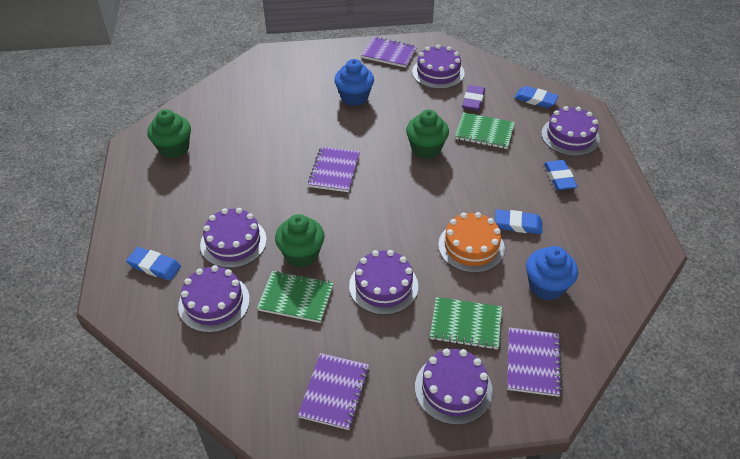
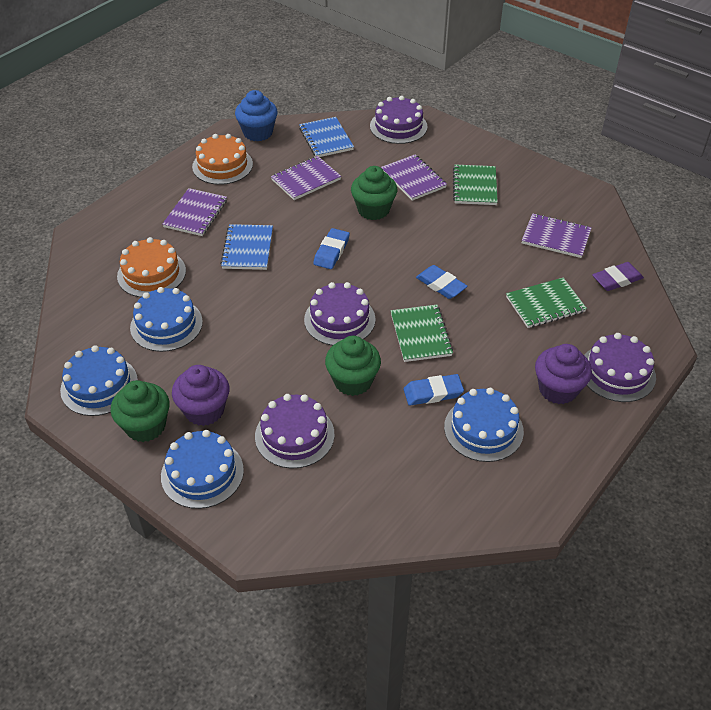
blue cake: 0 -> 4
blue cupcake: 2 -> 1
blue eraser: 4 -> 3
blue notebook: 0 -> 2
orange cake: 1 -> 2
purple cake: 6 -> 4
purple cupcake: 0 -> 2

